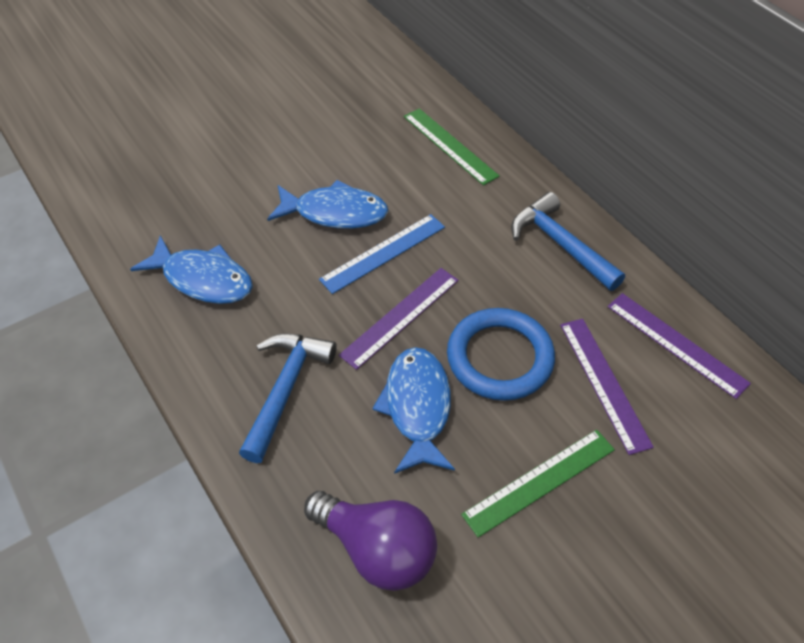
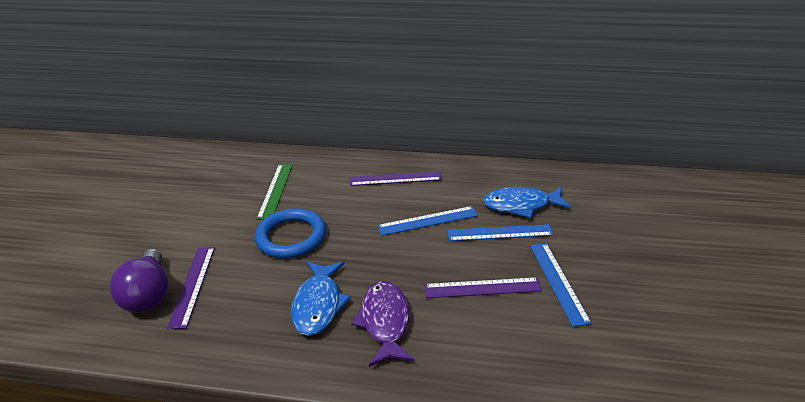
blue fish: 3 -> 2
blue hammer: 2 -> 0
blue ruler: 1 -> 3
green ruler: 2 -> 1
purple fish: 0 -> 1

